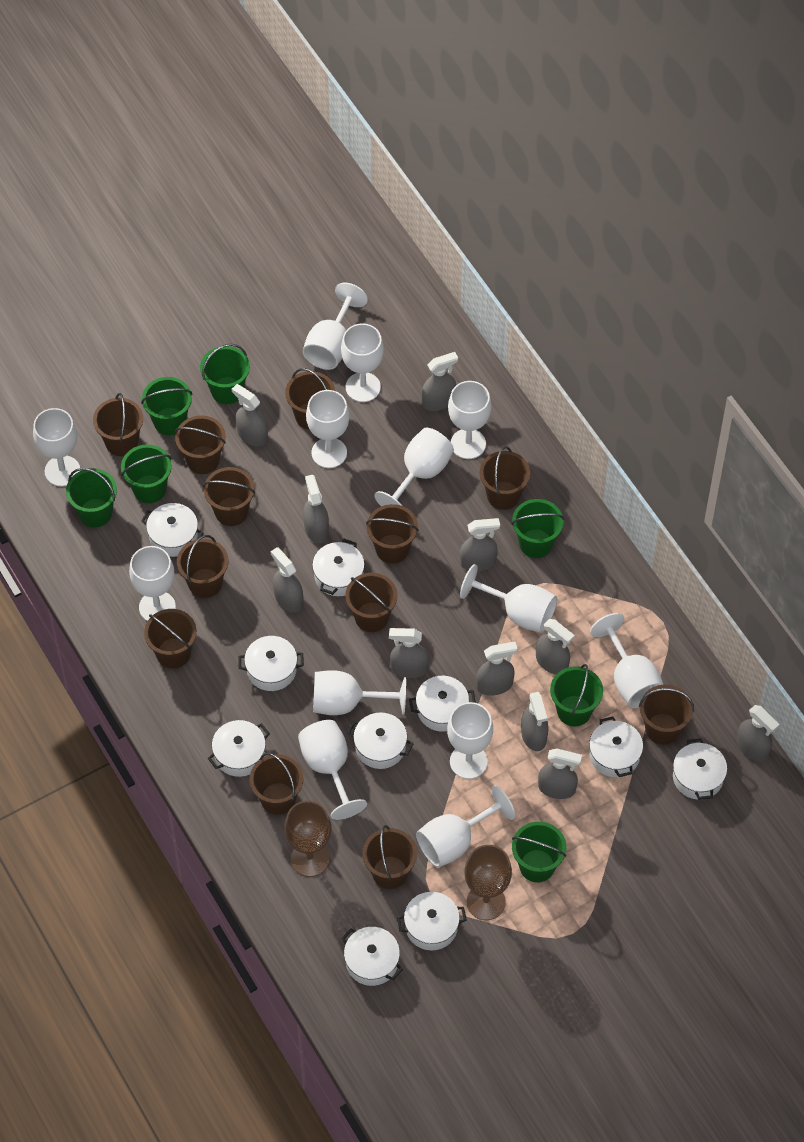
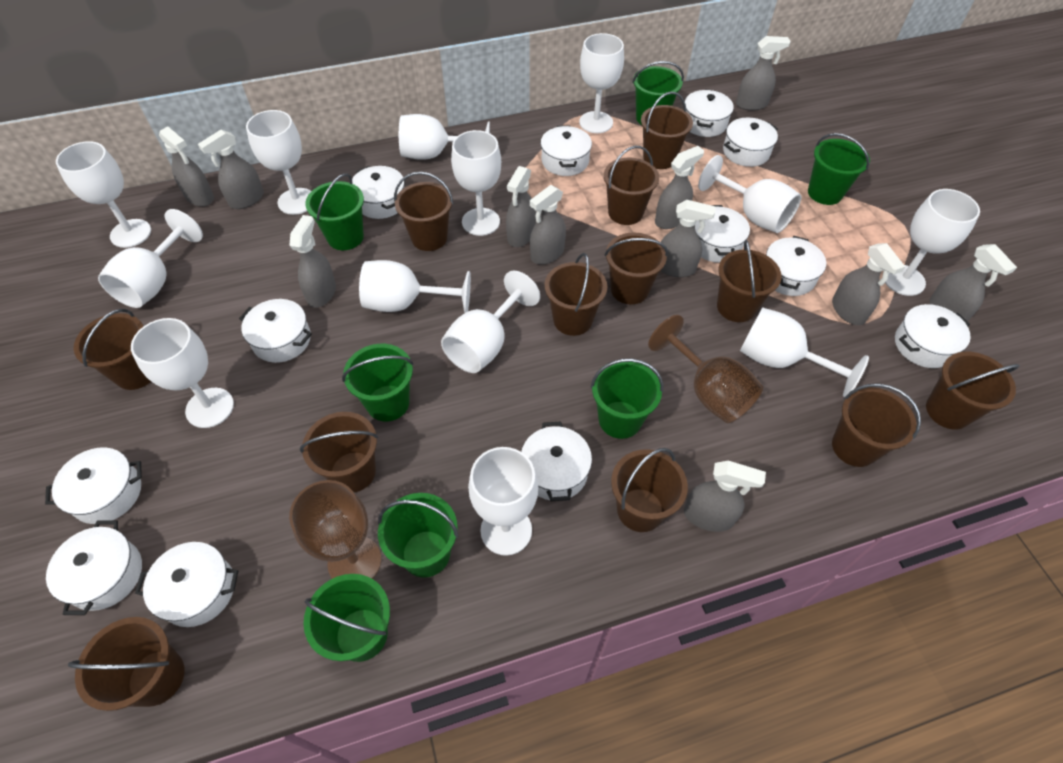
white pot: 10 -> 12

